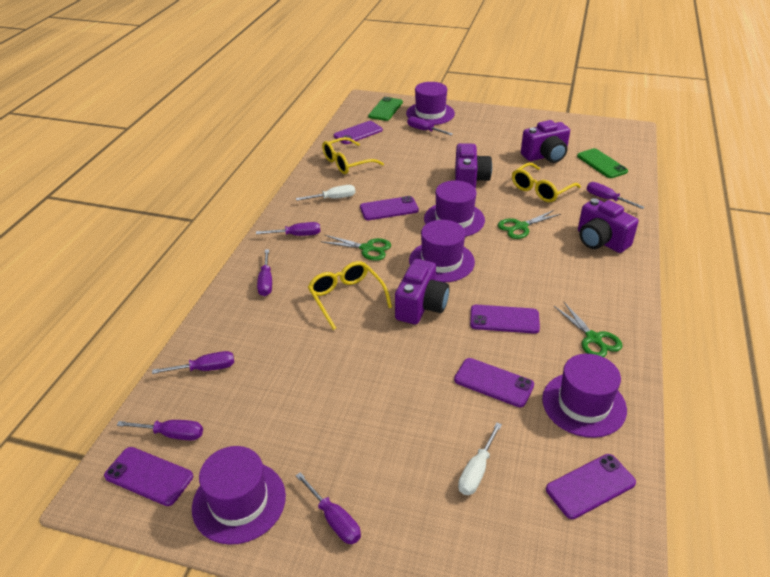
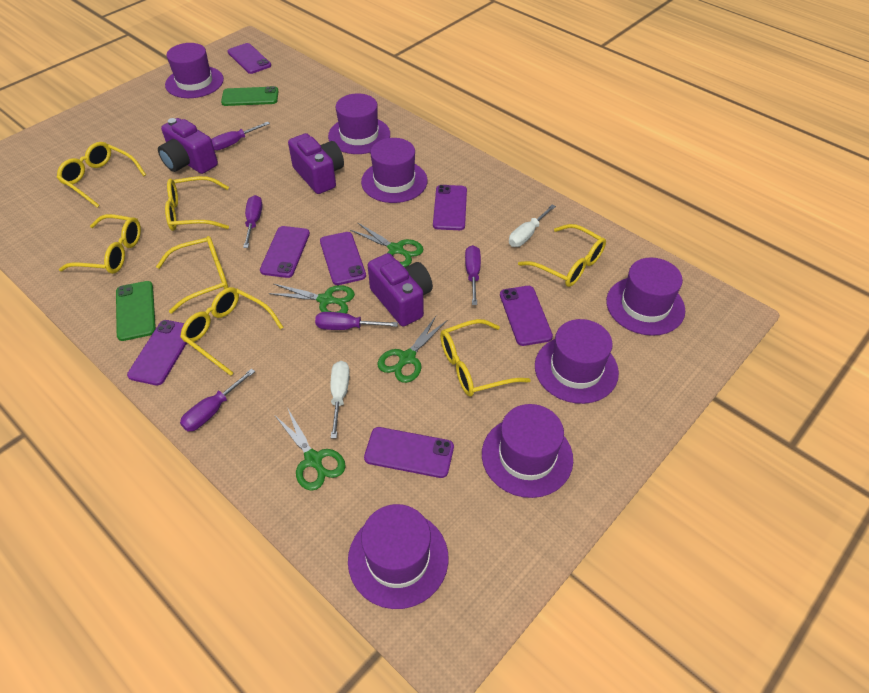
green scissors: 3 -> 4
purple camera: 4 -> 3
purple hat: 5 -> 7
purple phone: 6 -> 7
purple screwdriver: 7 -> 5
yellow glasses: 3 -> 7

